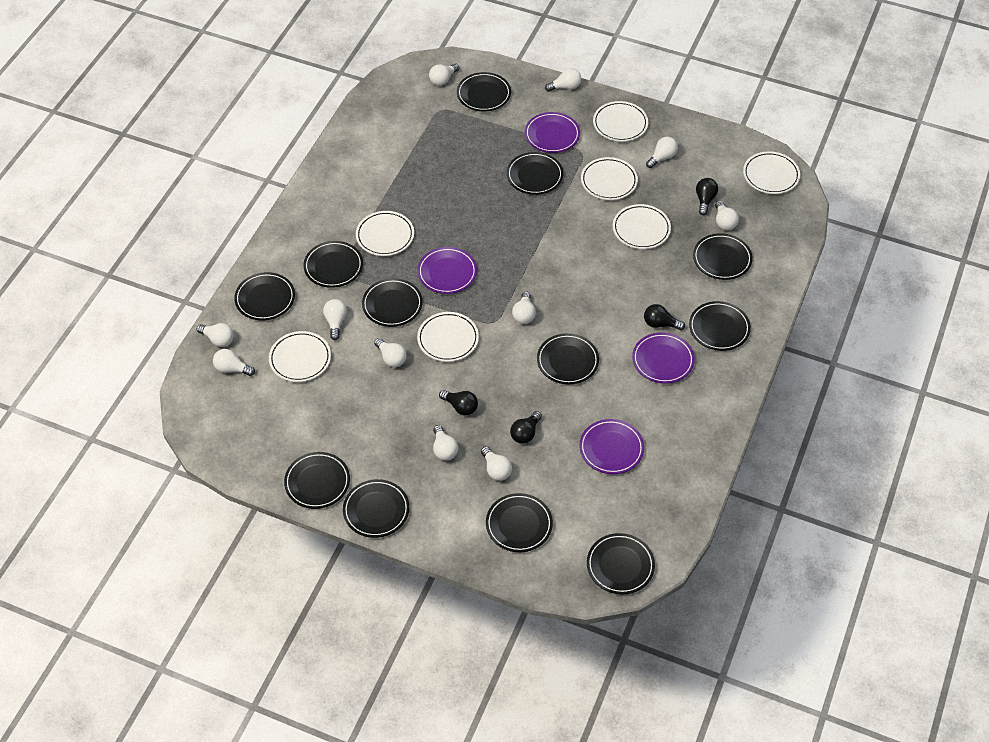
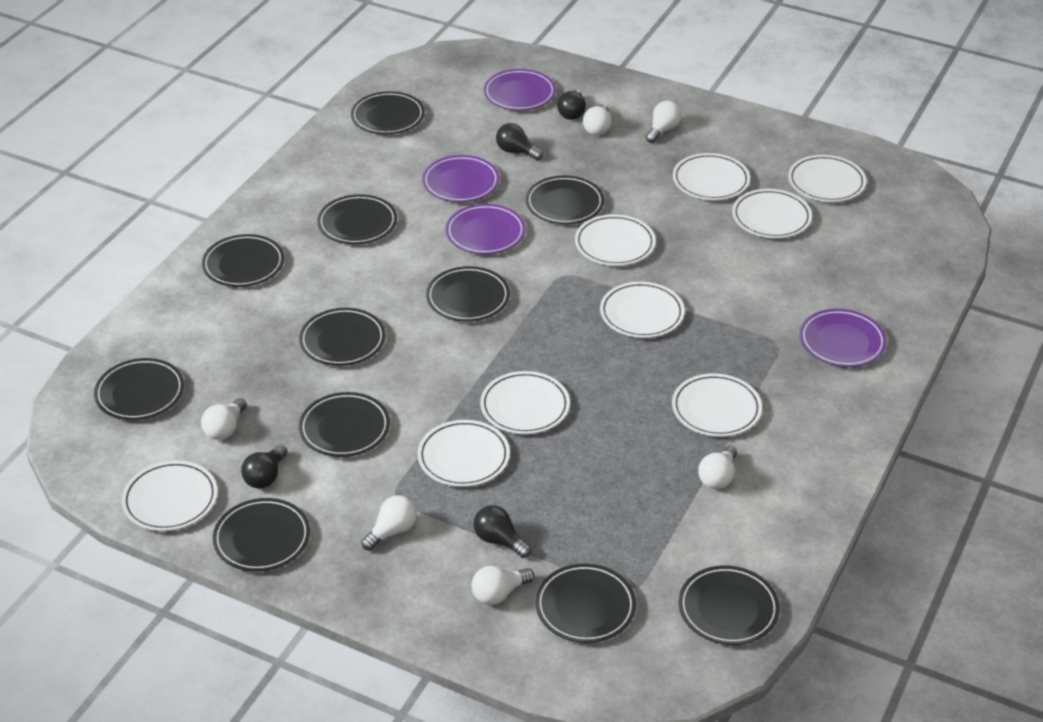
black plate: 12 -> 11
white light bulb: 11 -> 6
white plate: 7 -> 9

